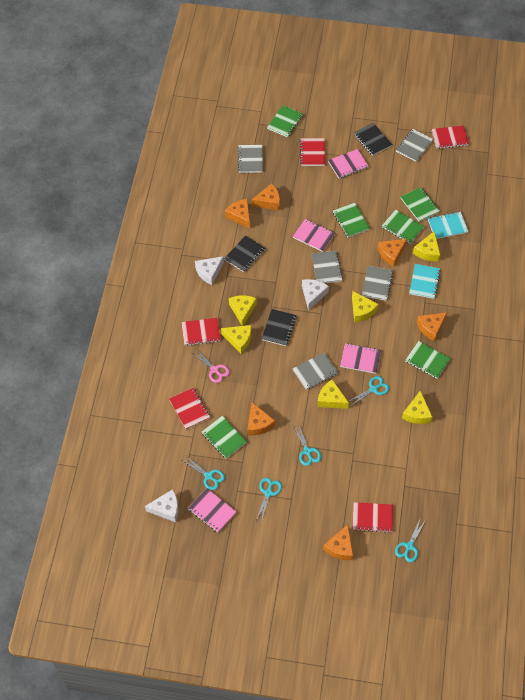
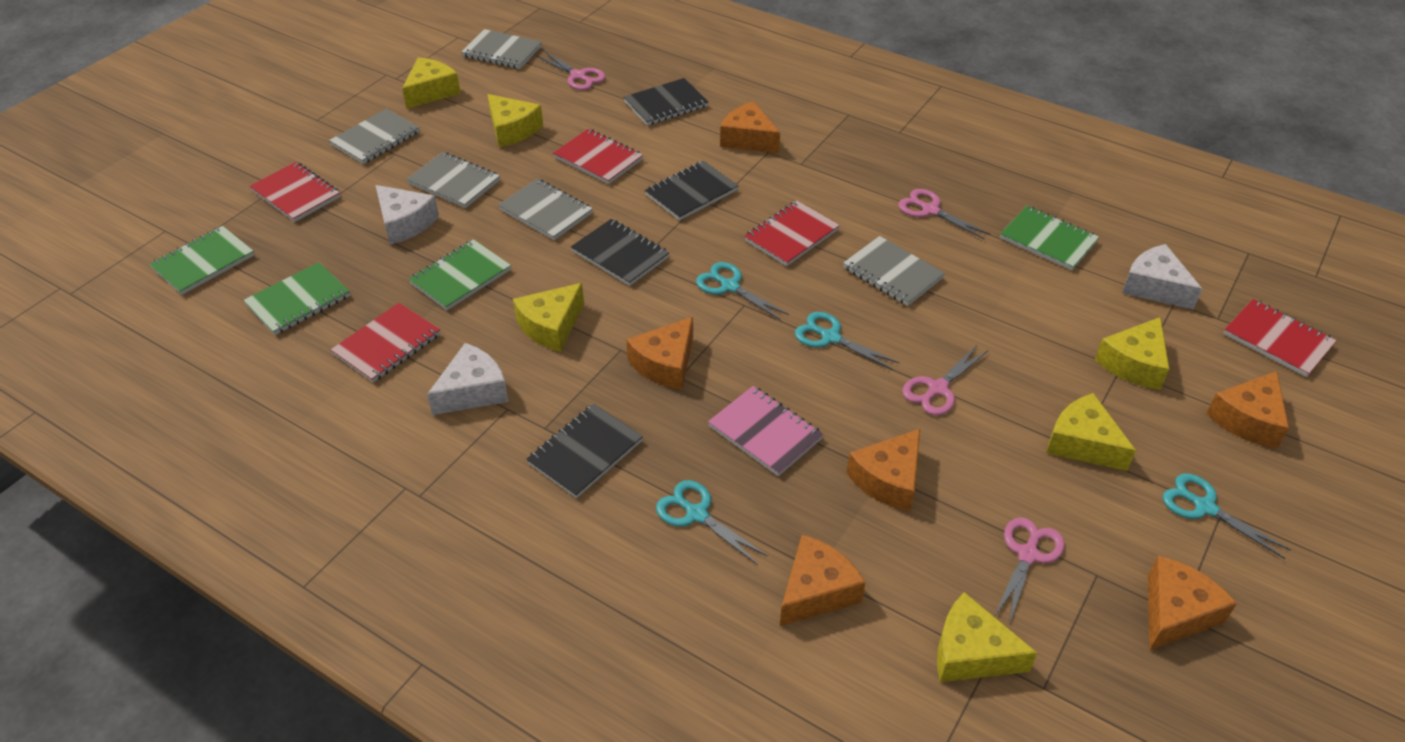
black notebook: 3 -> 4
green notebook: 6 -> 4
pink notebook: 4 -> 1
pink scissors: 1 -> 4
turquoise notebook: 2 -> 0
turquoise scissors: 5 -> 4

